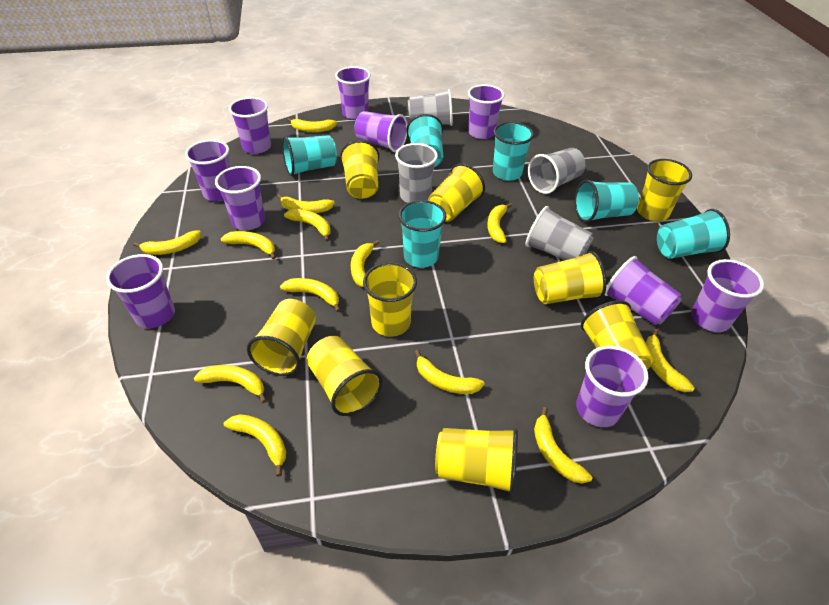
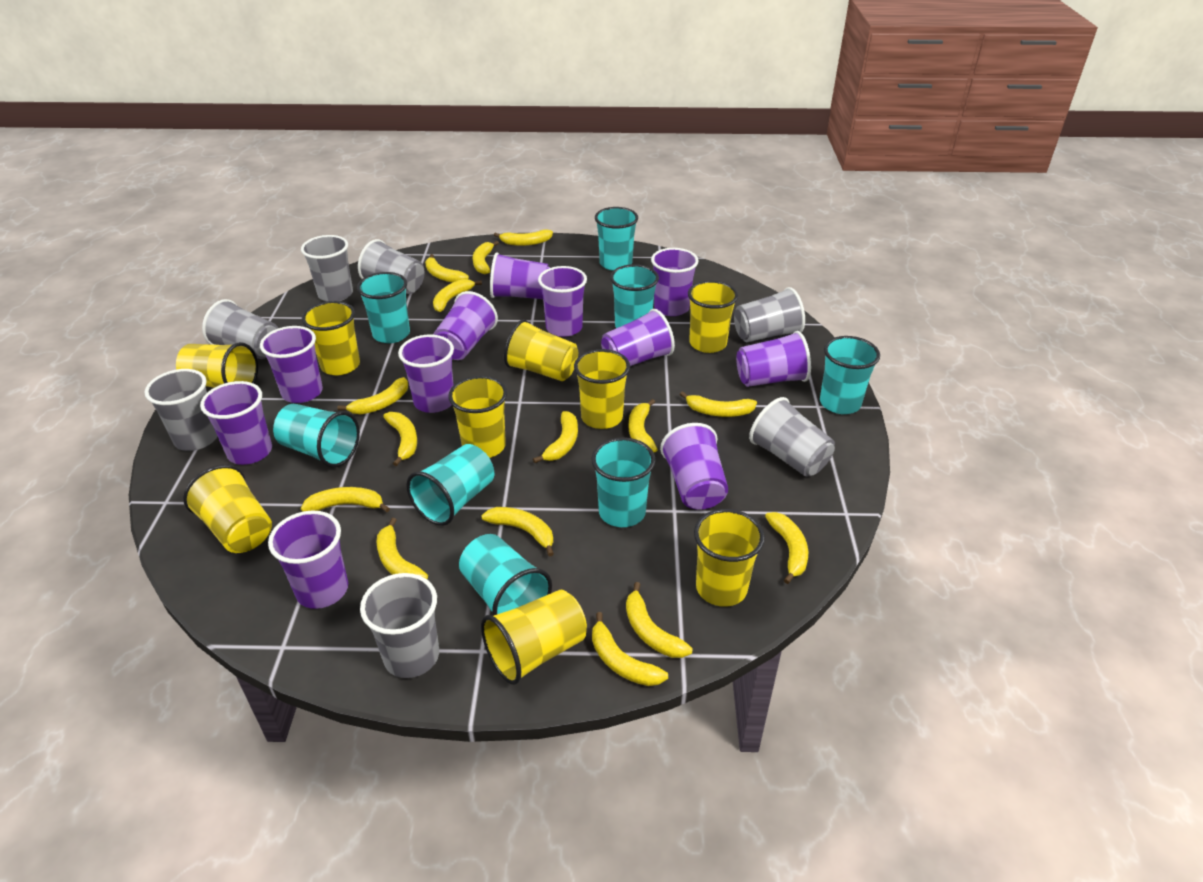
grey cup: 4 -> 7
purple cup: 10 -> 11
turquoise cup: 6 -> 8
yellow banana: 13 -> 15

